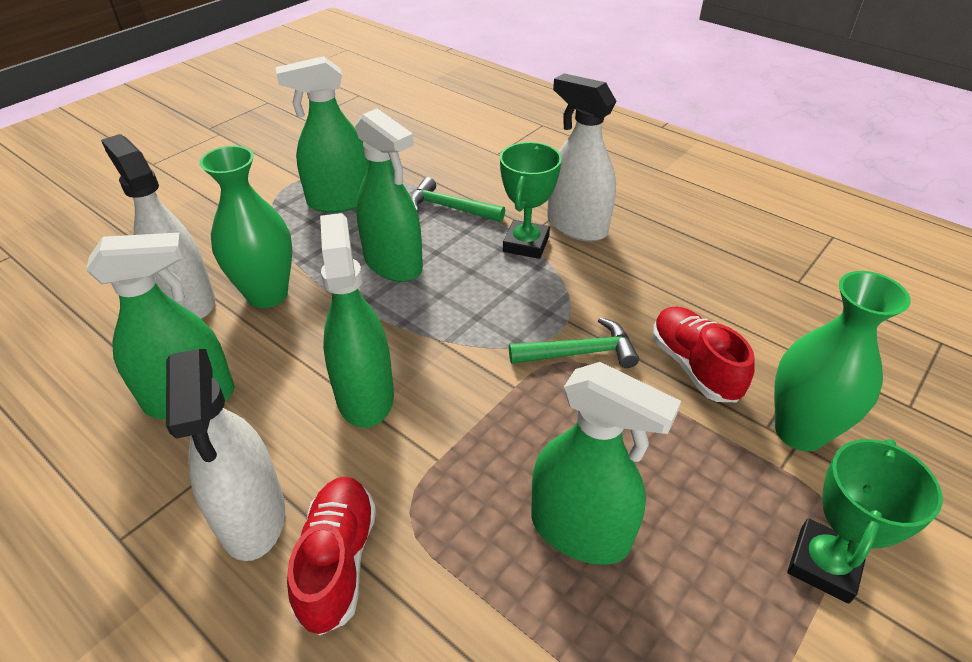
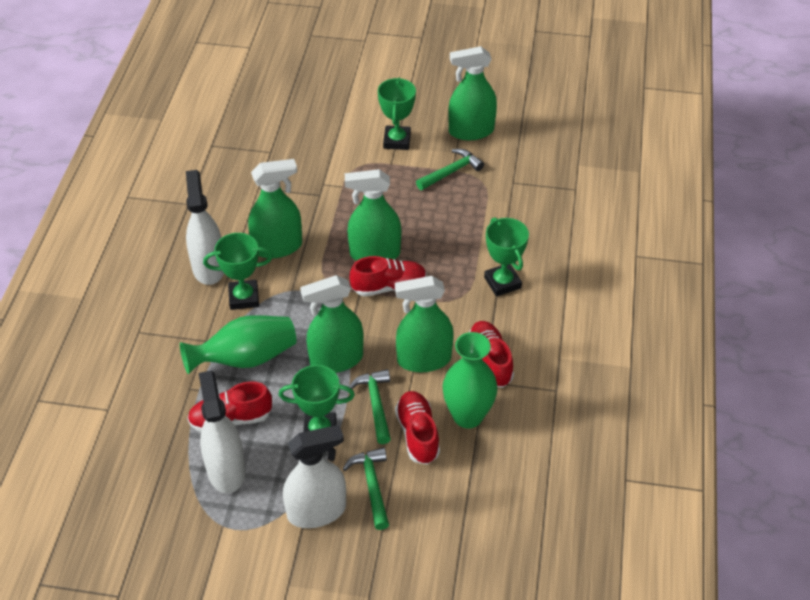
green hammer: 2 -> 3
green trophy: 2 -> 4
red shoe: 2 -> 4

